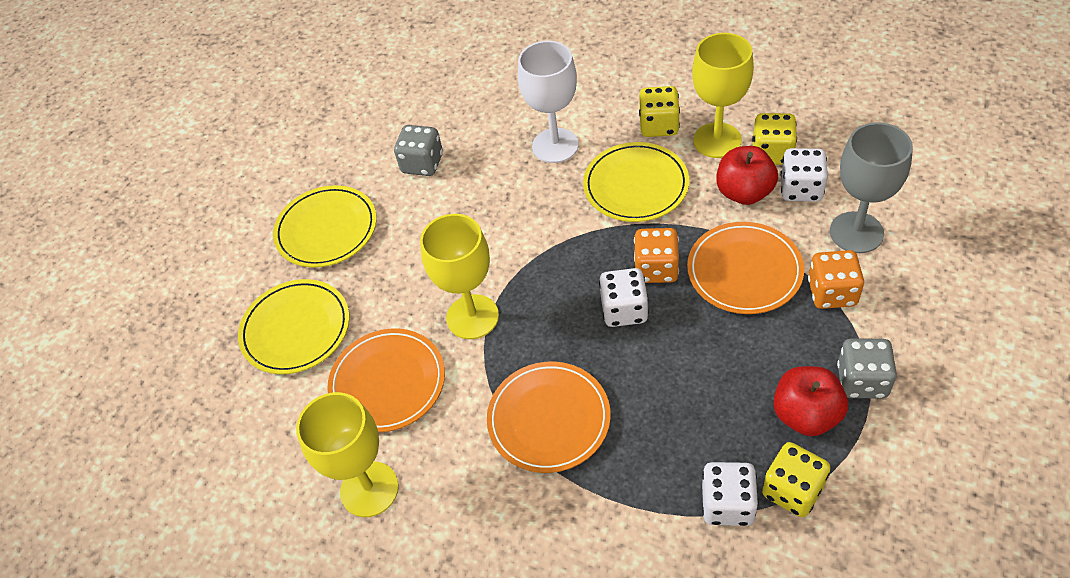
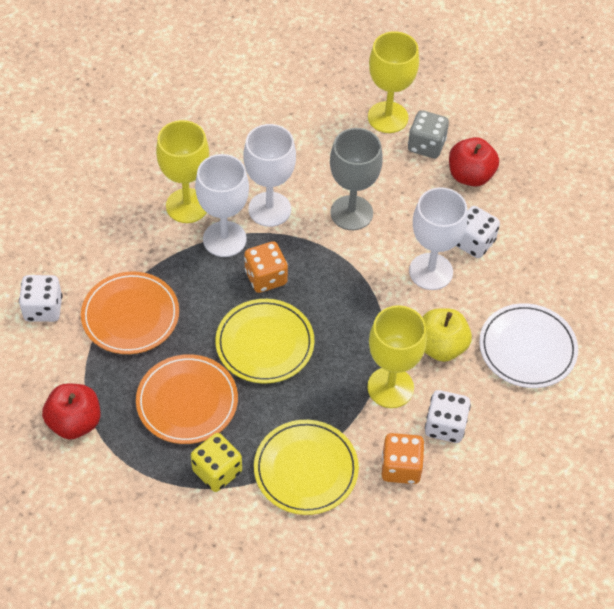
grey dice: 2 -> 1
orange plate: 3 -> 2
white goblet: 1 -> 3
white plate: 0 -> 1
yellow apple: 0 -> 1
yellow dice: 3 -> 1
yellow plate: 3 -> 2

